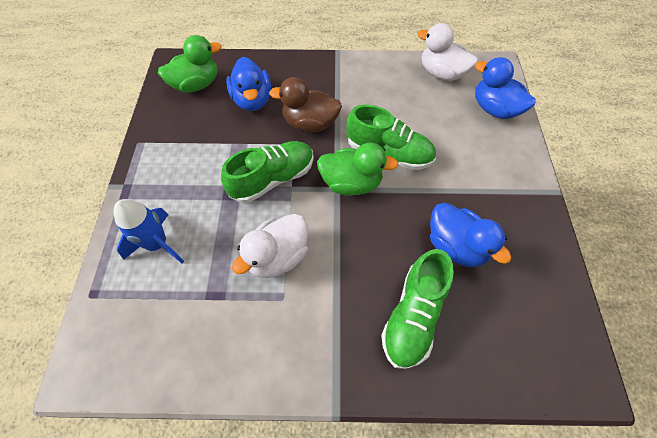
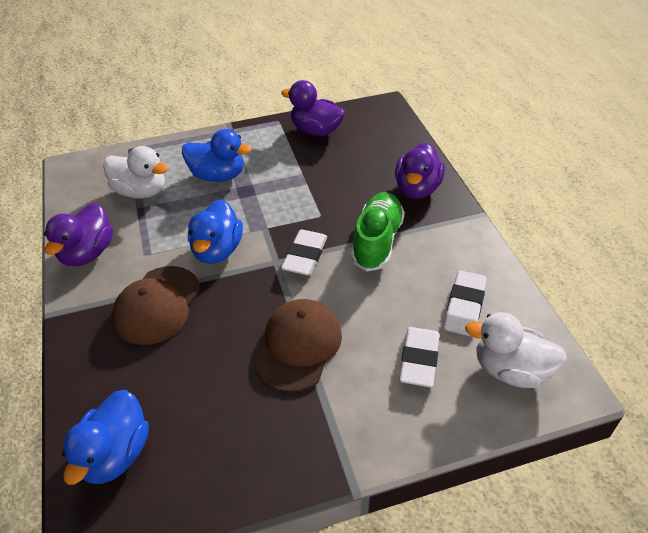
blue rocket: 1 -> 0
brown cap: 0 -> 2
brown duck: 1 -> 0
green duck: 2 -> 0
green shoe: 3 -> 1
purple duck: 0 -> 3
white eraser: 0 -> 3

